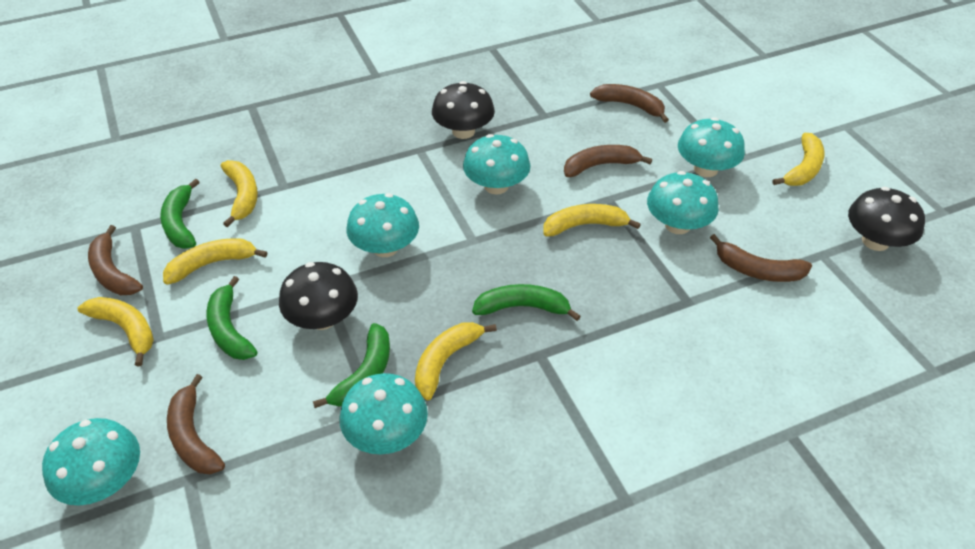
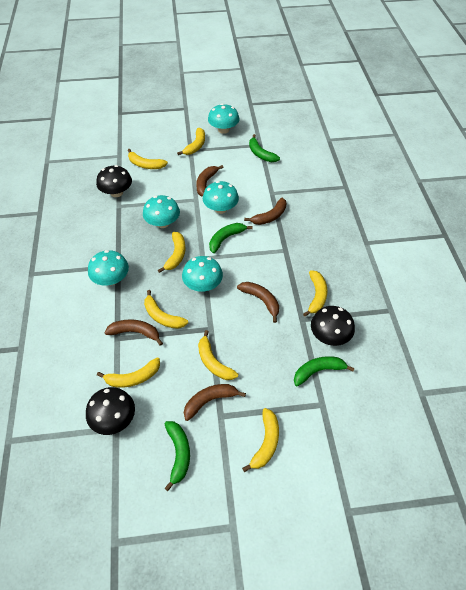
turquoise mushroom: 6 -> 5
yellow banana: 6 -> 8

